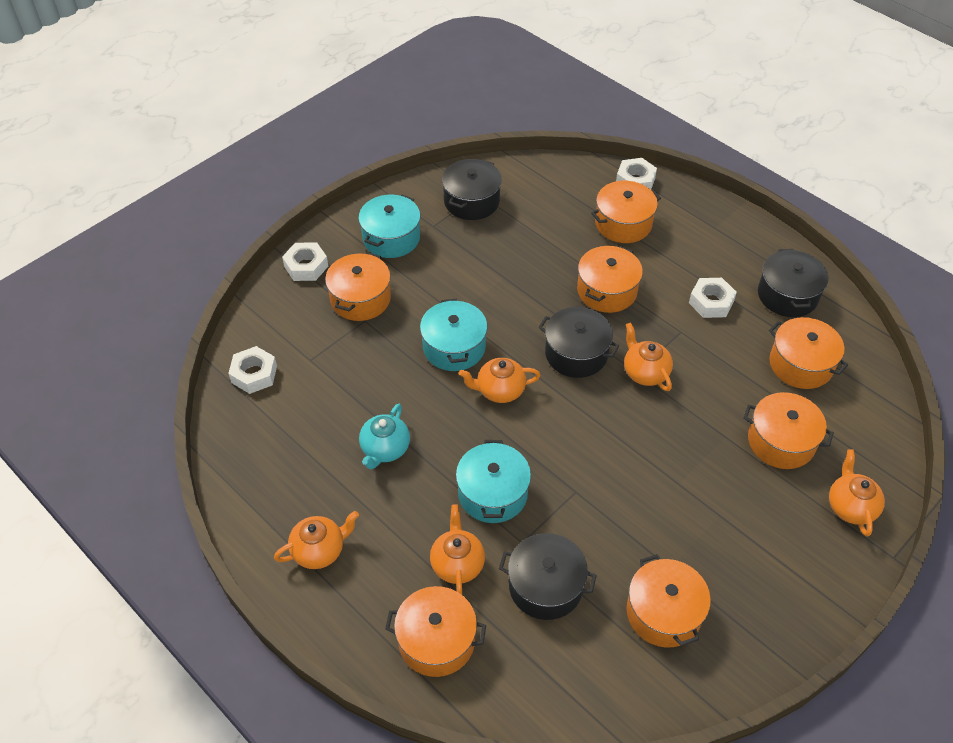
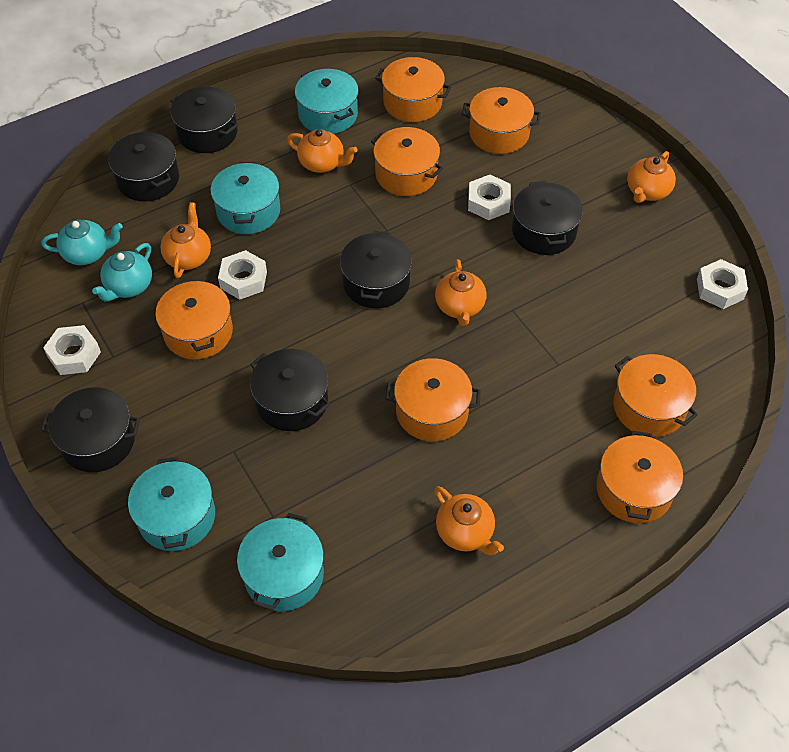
black pot: 4 -> 6
turquoise pot: 3 -> 4
turquoise teapot: 1 -> 2

